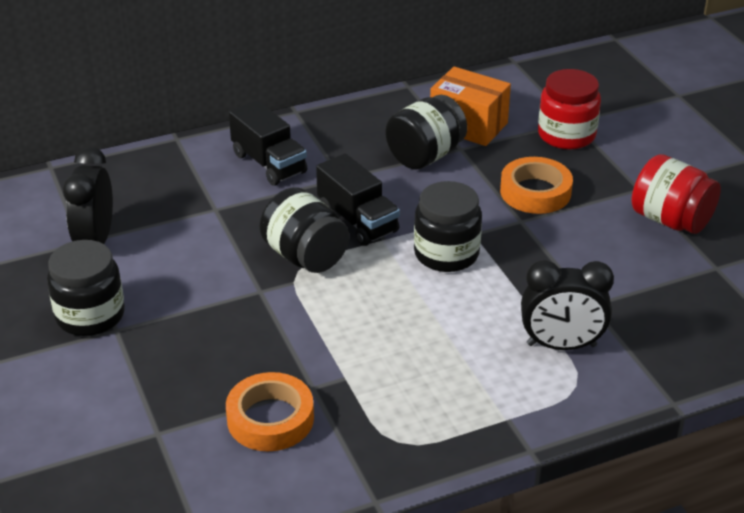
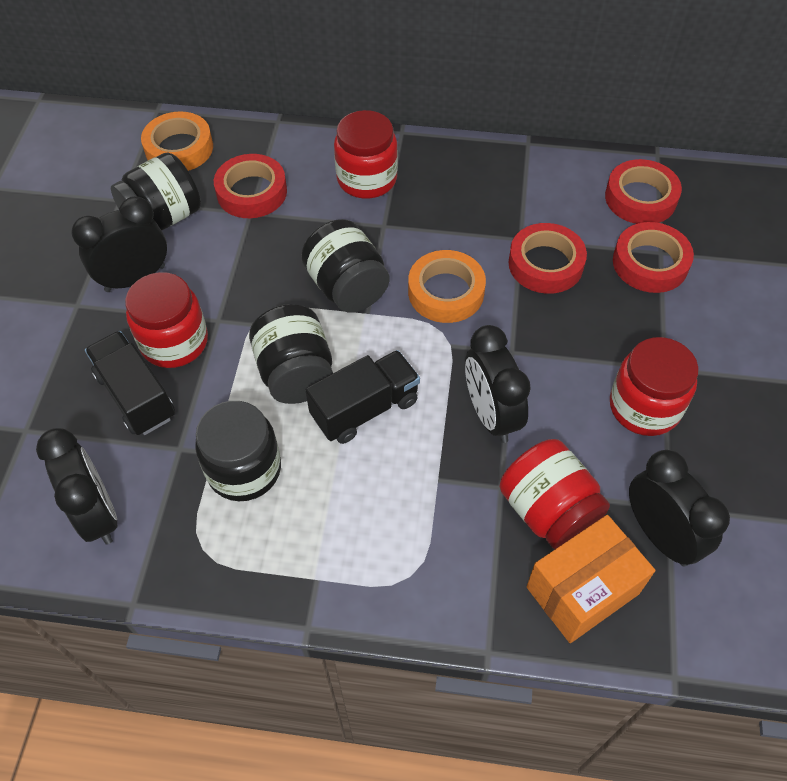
black clock: 2 -> 4
red jar: 2 -> 4
red tape: 0 -> 4

